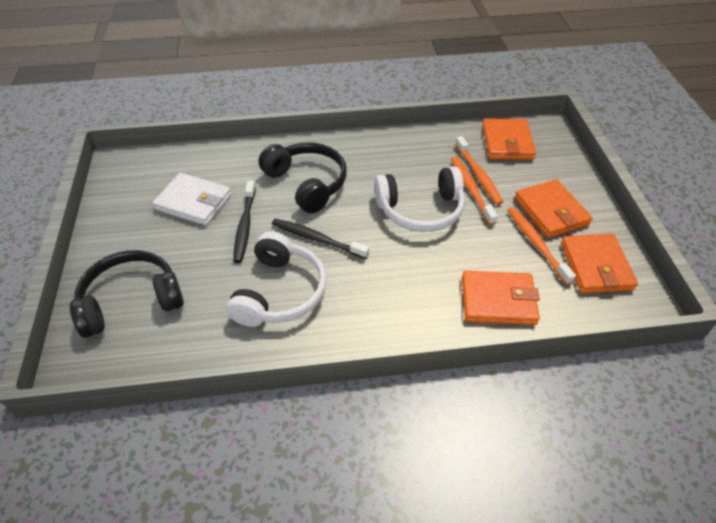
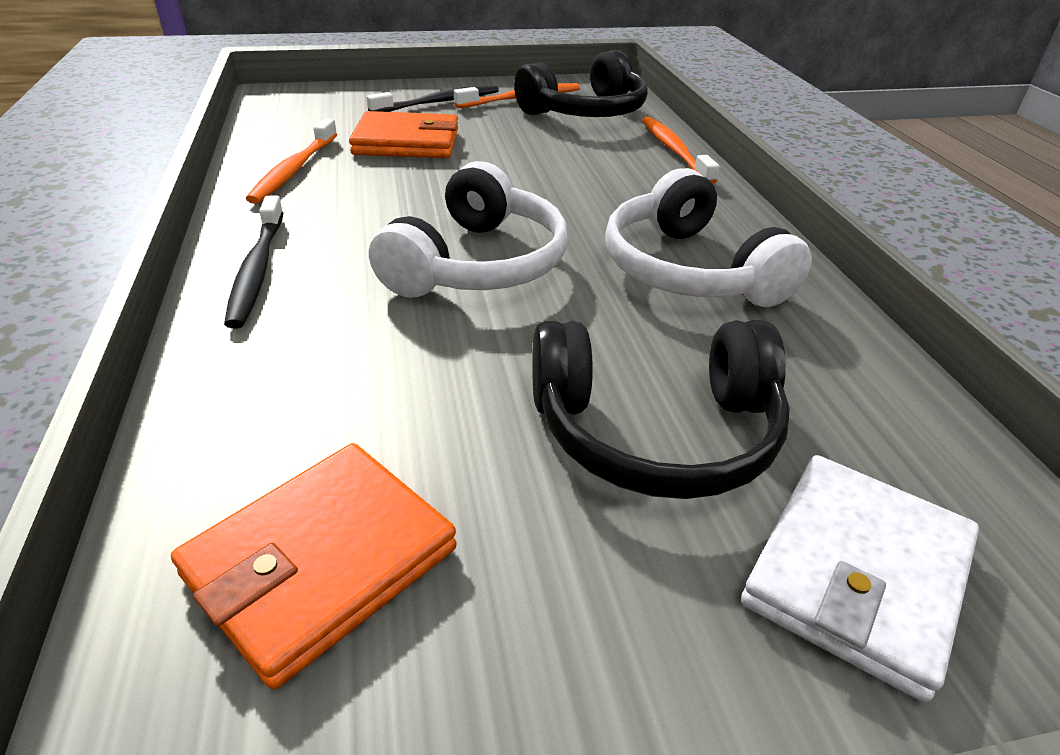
orange wallet: 4 -> 2

